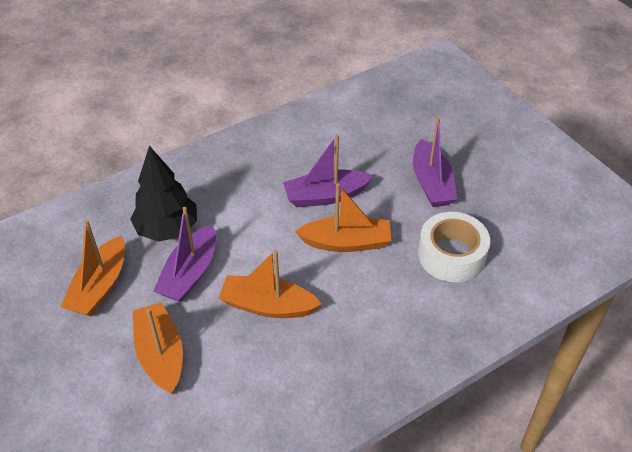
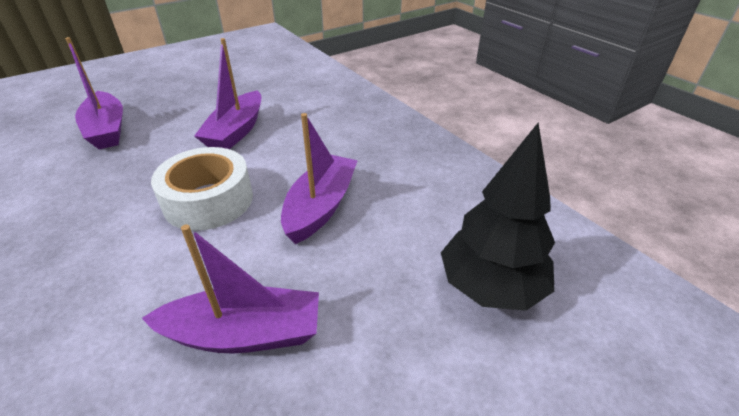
orange boat: 4 -> 0
purple boat: 3 -> 4

